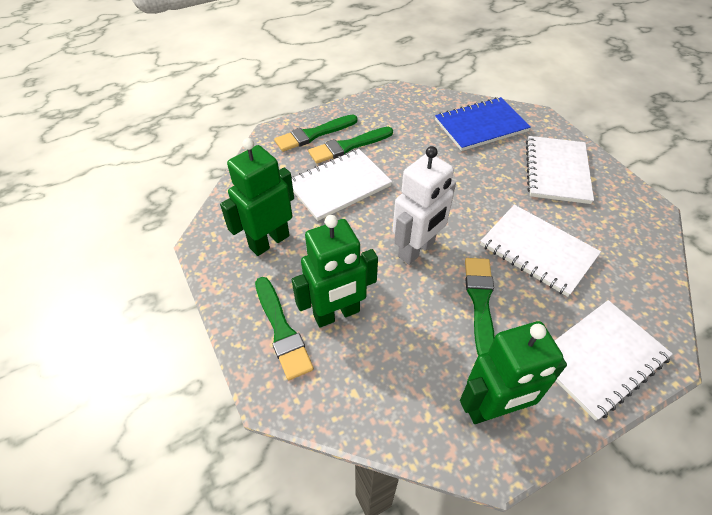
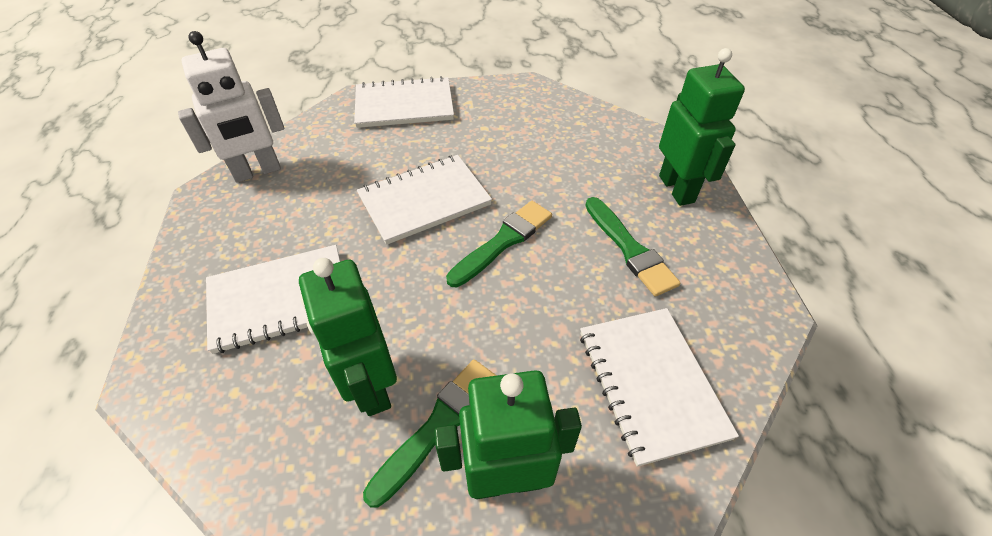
blue notebook: 1 -> 0
green brush: 4 -> 3

